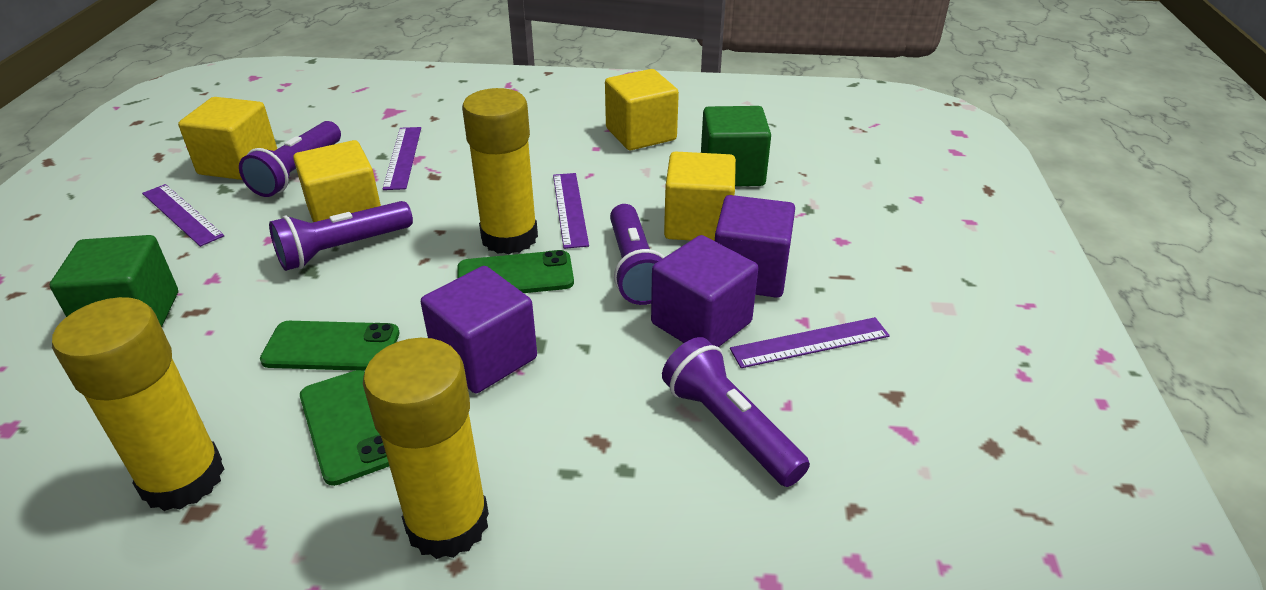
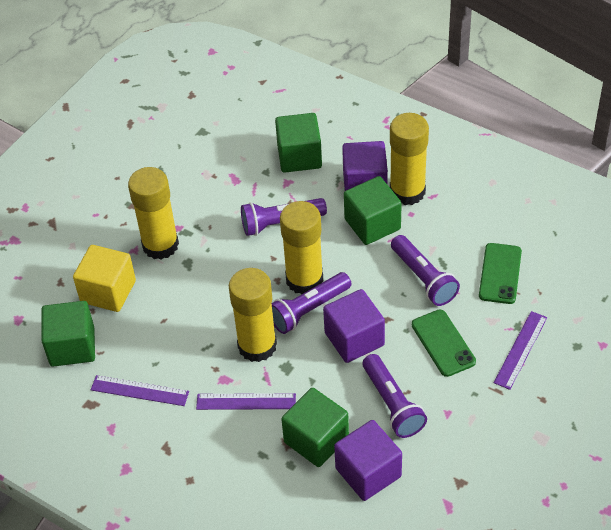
green cube: 2 -> 4
green phone: 3 -> 2
purple ruler: 4 -> 3
yellow cube: 4 -> 1
yellow glue stick: 3 -> 4

